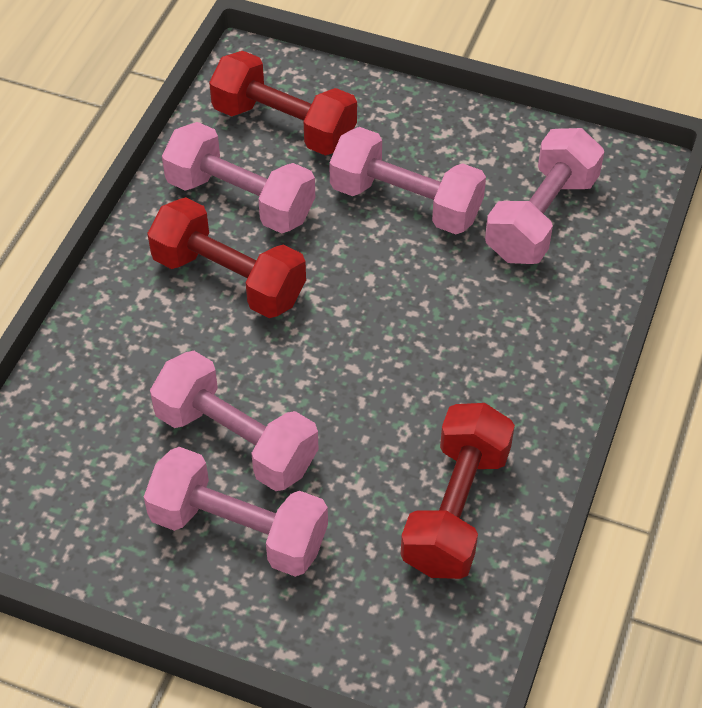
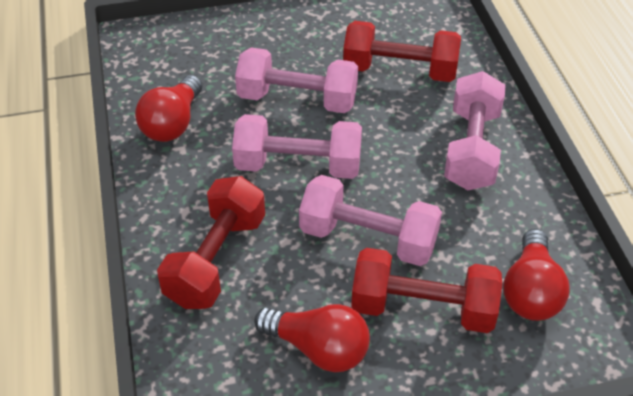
pink dumbbell: 5 -> 4
red light bulb: 0 -> 3

